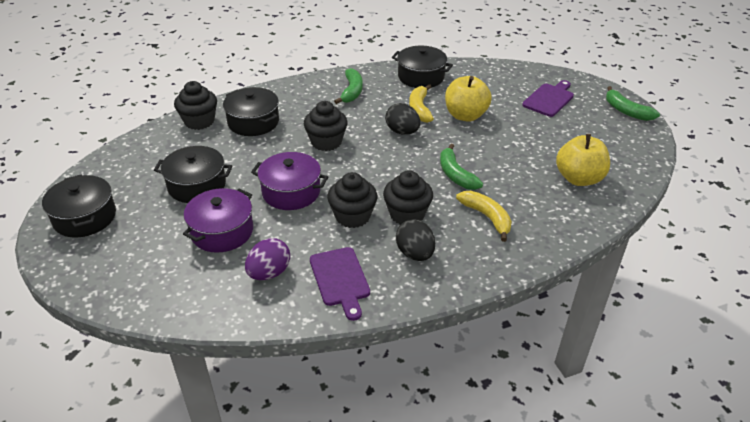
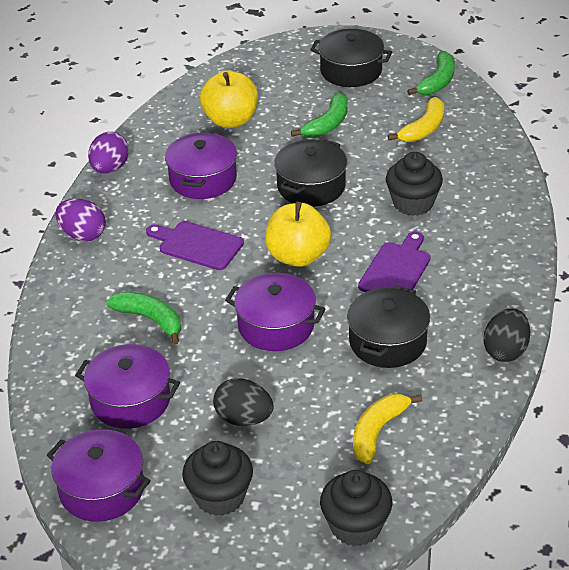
black cupcake: 4 -> 3
black pot: 4 -> 3
purple egg: 1 -> 2
purple pot: 2 -> 4

